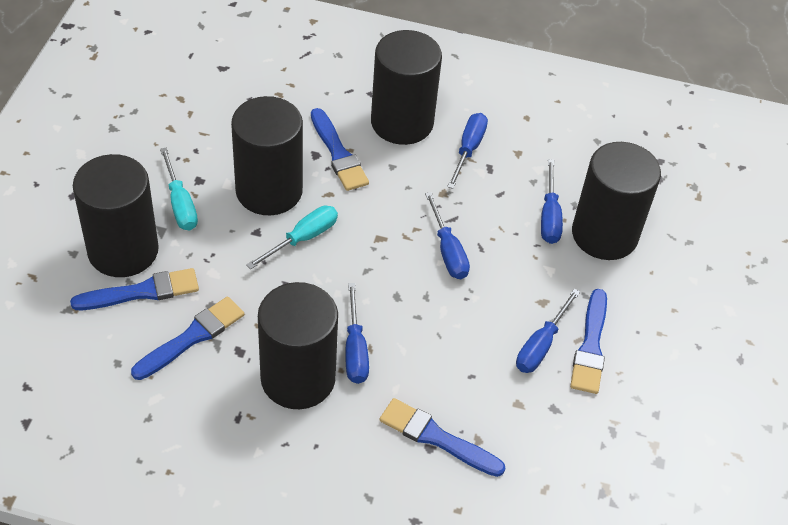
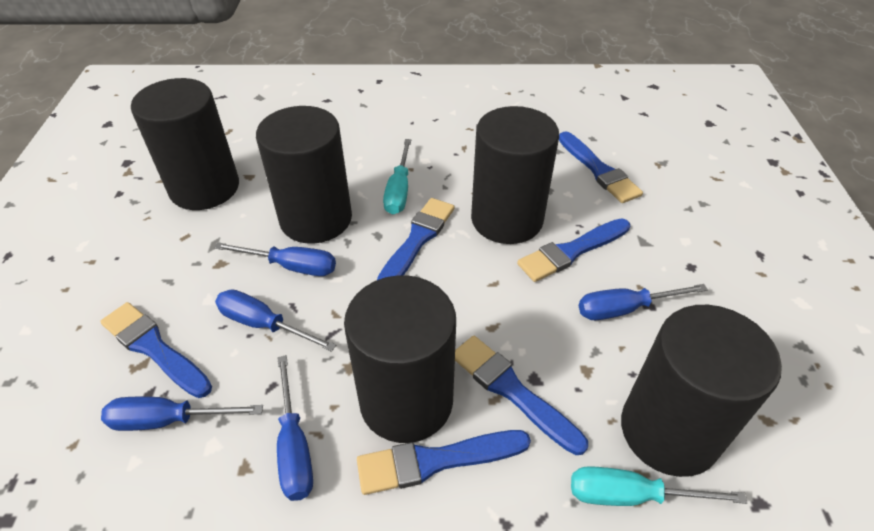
blue brush: 5 -> 6

